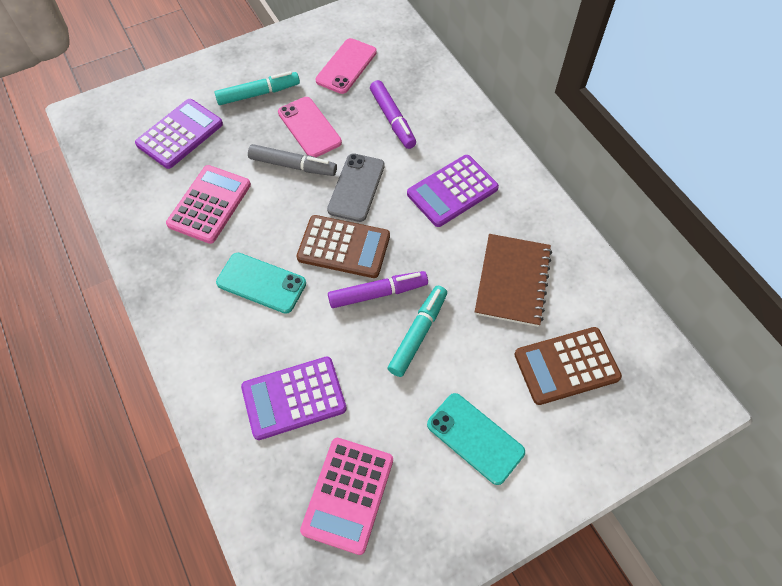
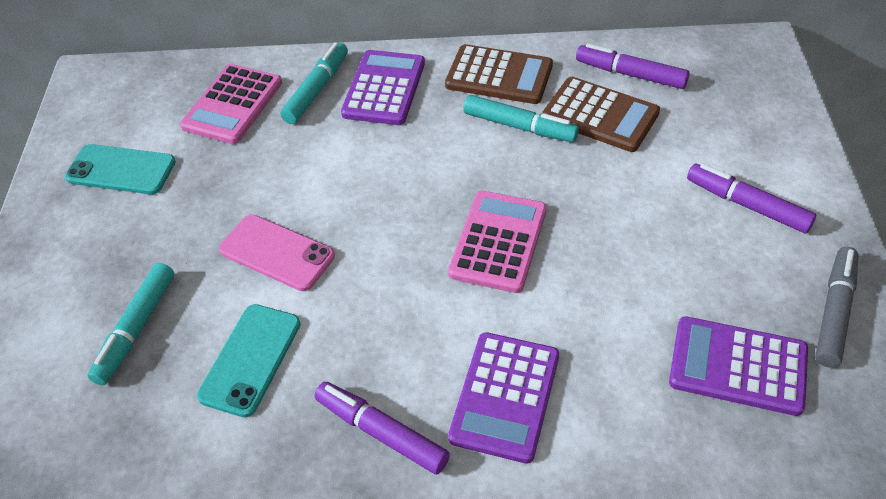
brown notebook: 1 -> 0
grey phone: 1 -> 0
pink phone: 2 -> 1
purple marker: 2 -> 3
turquoise marker: 2 -> 3

